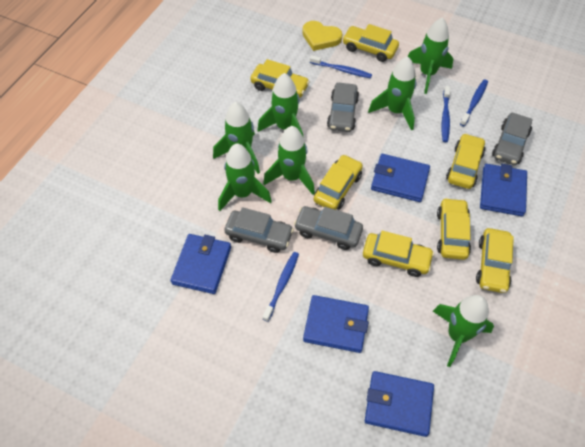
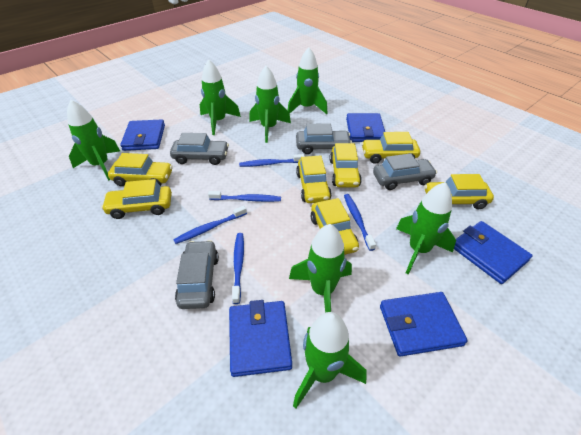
blue toothbrush: 4 -> 5
yellow heart: 1 -> 0

